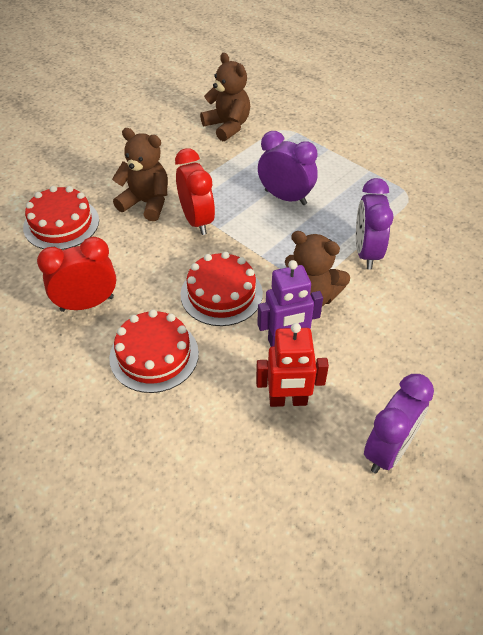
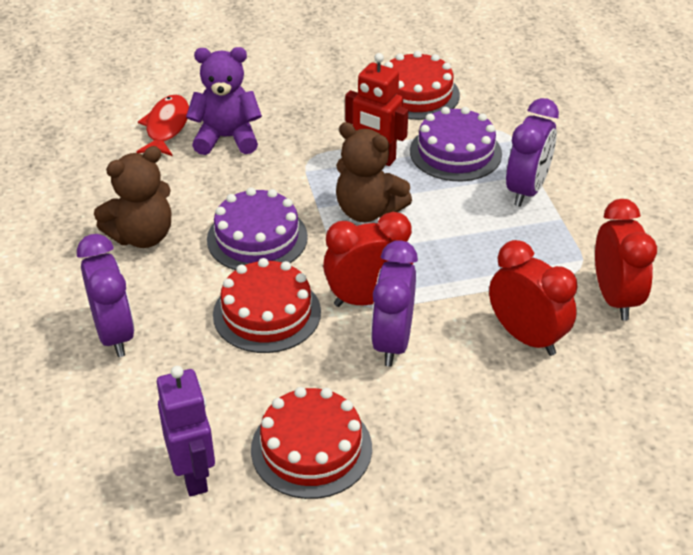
brown teddy bear: 3 -> 2
purple cake: 0 -> 2
purple teddy bear: 0 -> 1
red clock: 2 -> 3
red fish: 0 -> 1

